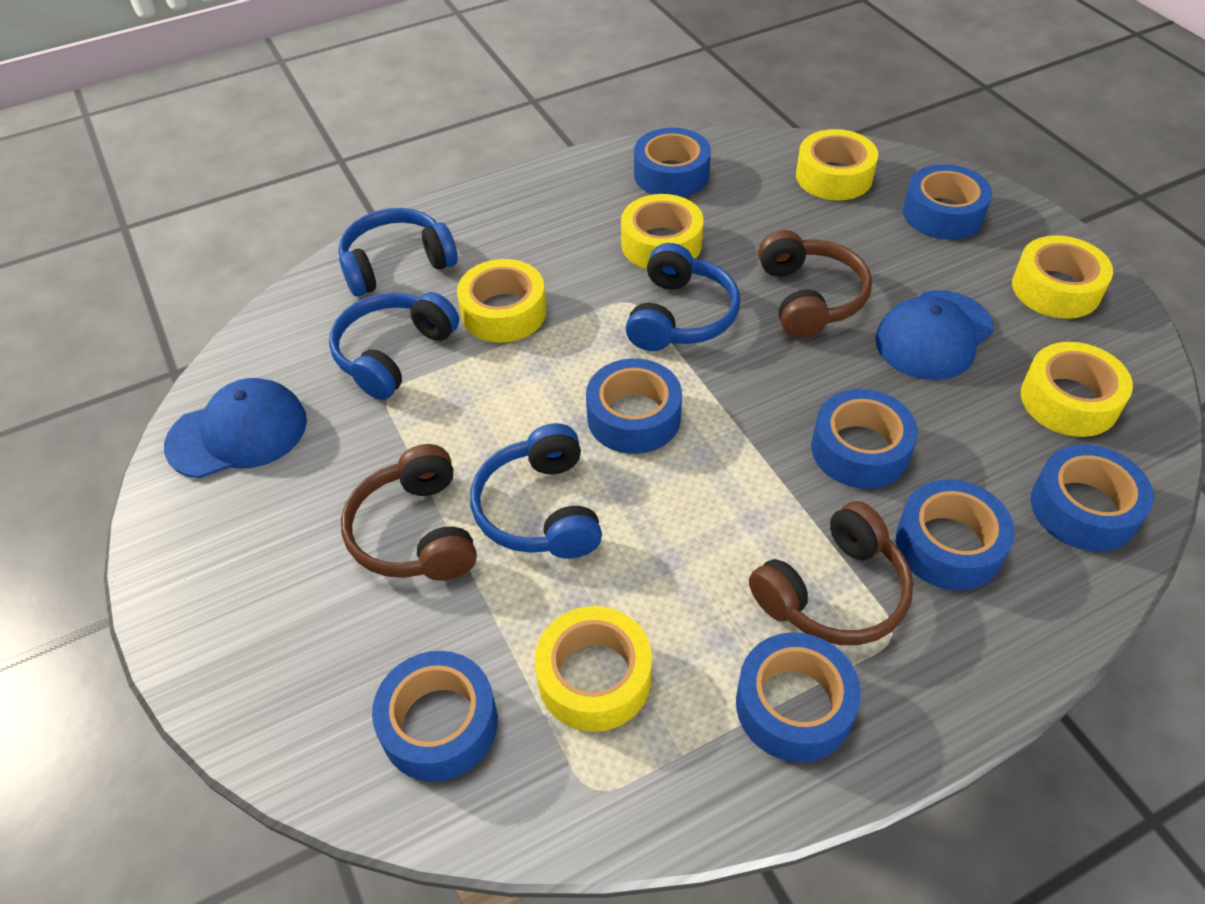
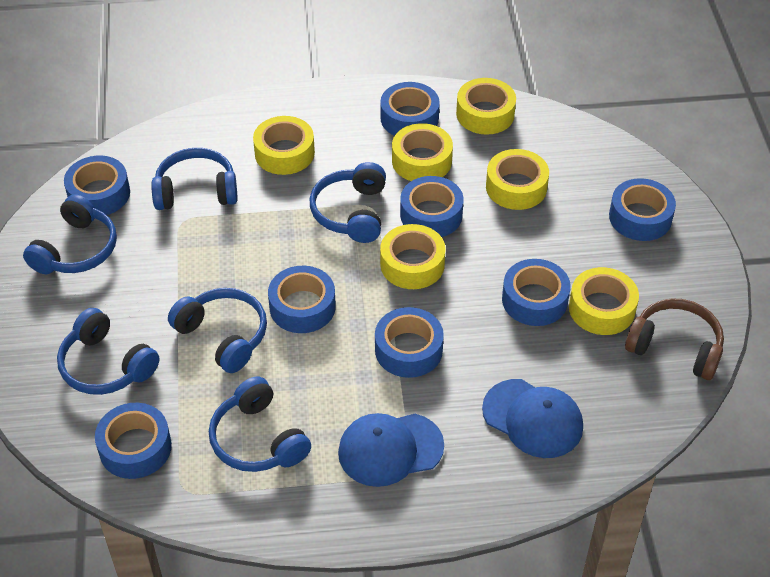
blue headphones: 4 -> 6
brown headphones: 3 -> 1

